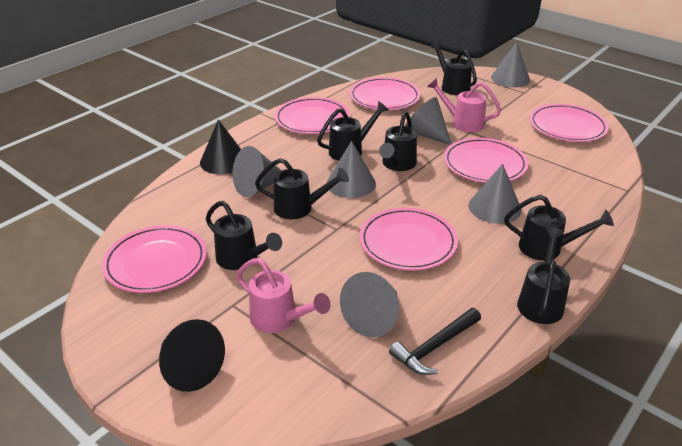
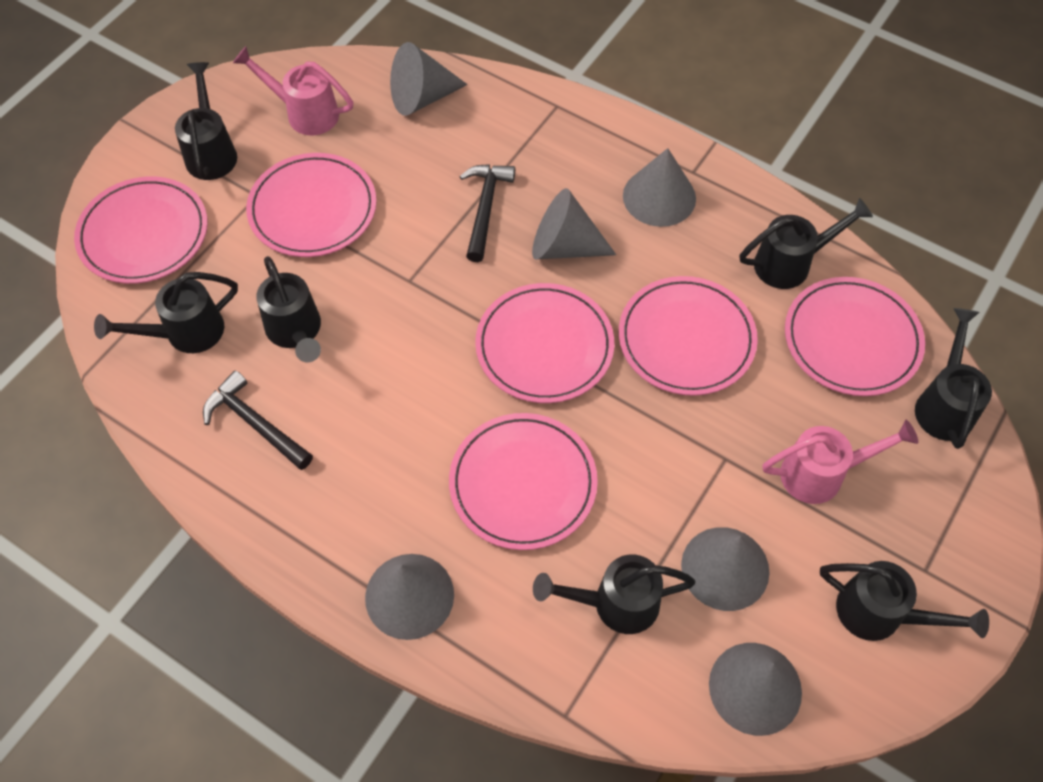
black cone: 2 -> 0
black hammer: 1 -> 2

